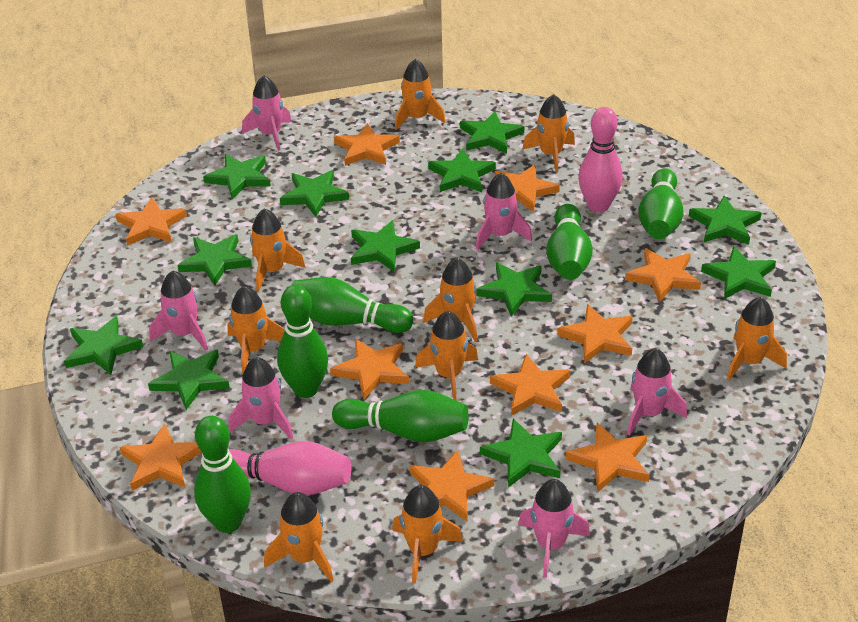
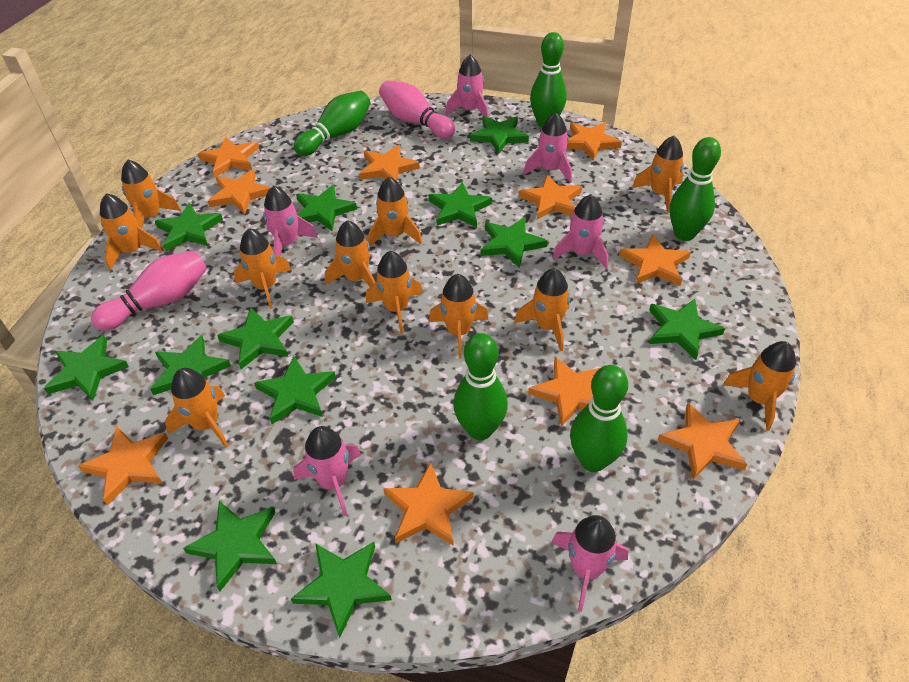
green bowling pin: 6 -> 5
orange rocket: 9 -> 11

